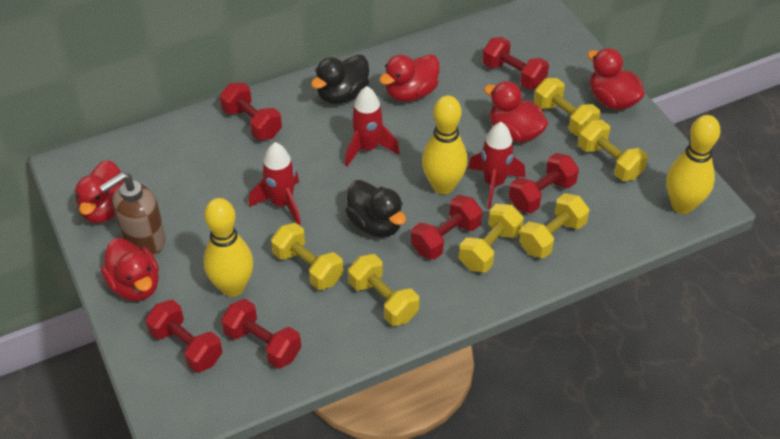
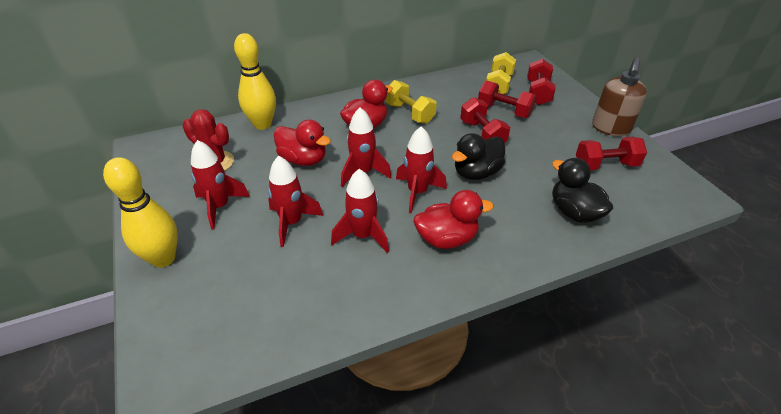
red cactus: 0 -> 1
red duck: 5 -> 3
red dumbbell: 6 -> 4
red rocket: 3 -> 5
yellow bowling pin: 3 -> 2
yellow dumbbell: 6 -> 2

